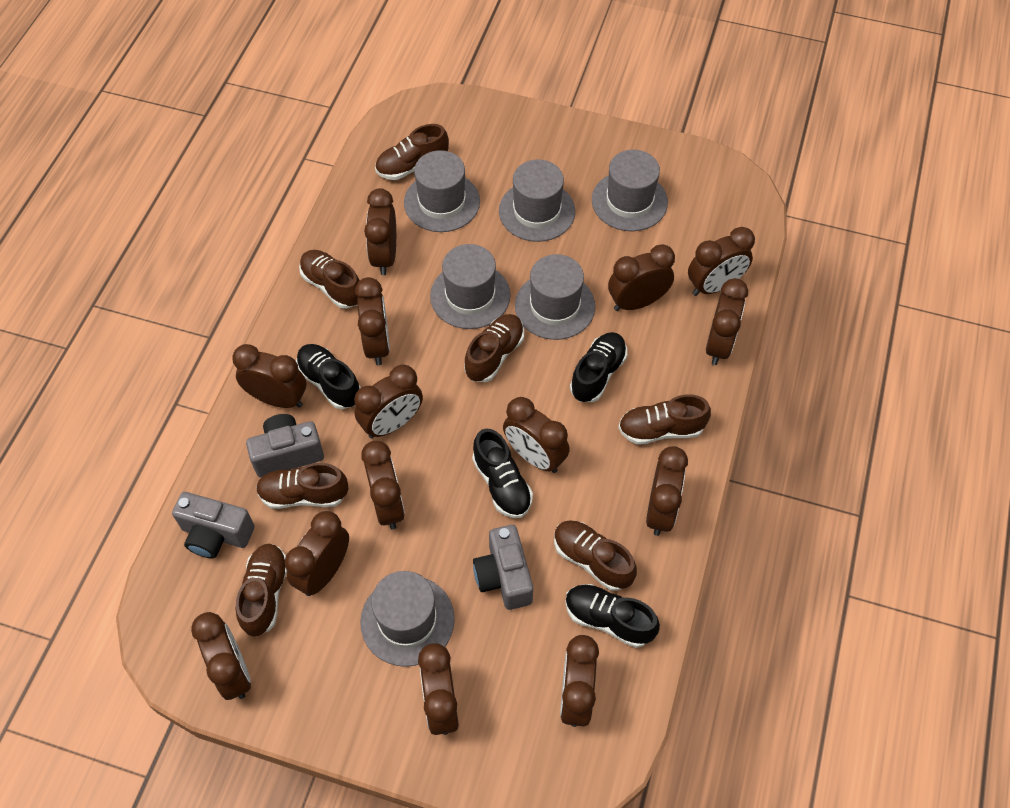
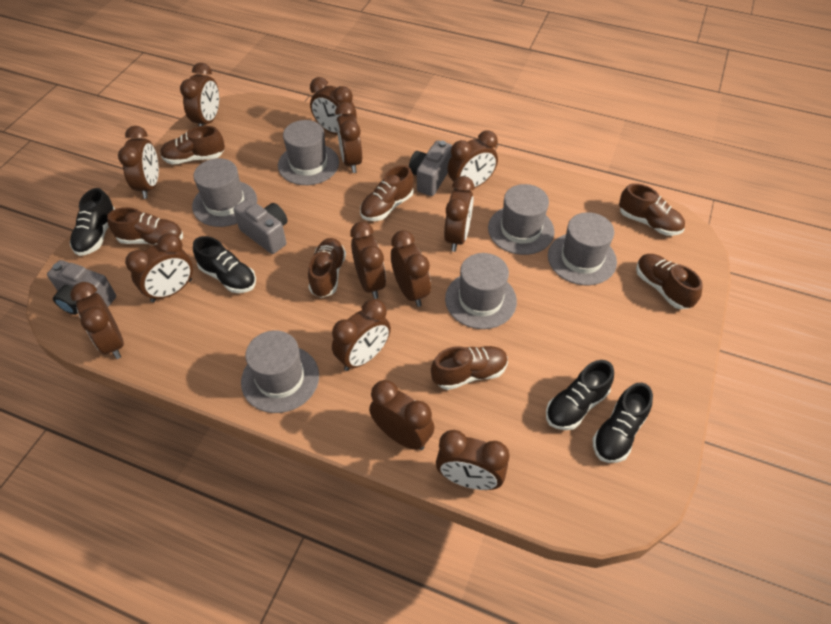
brown clock: 14 -> 13

